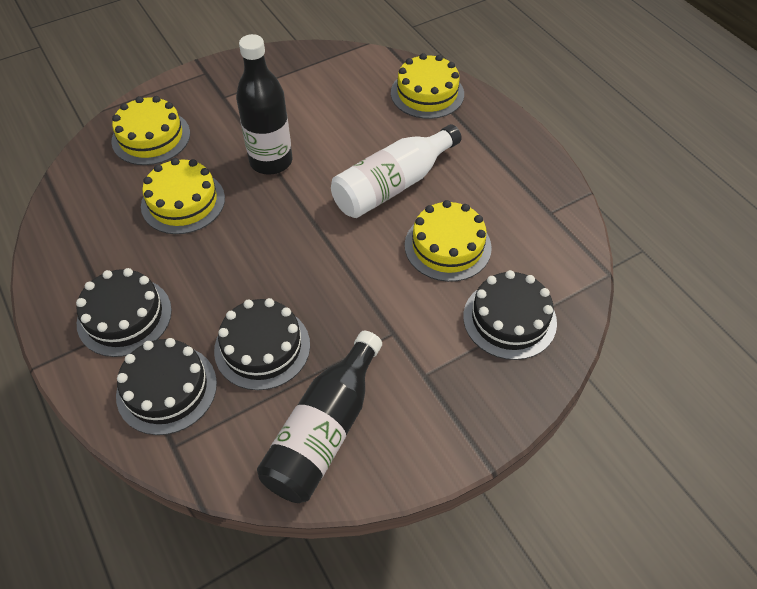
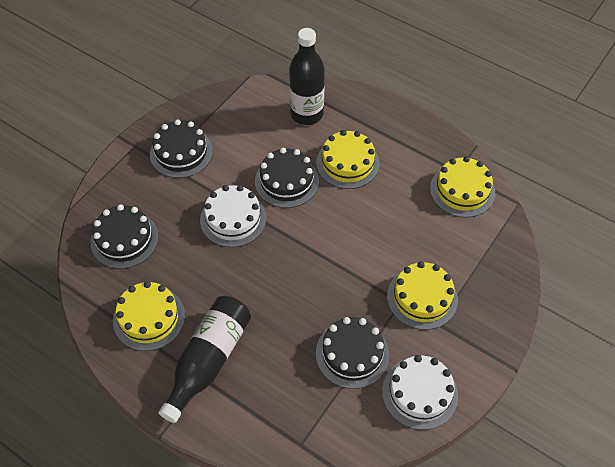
white bottle: 1 -> 0
white cake: 0 -> 2

